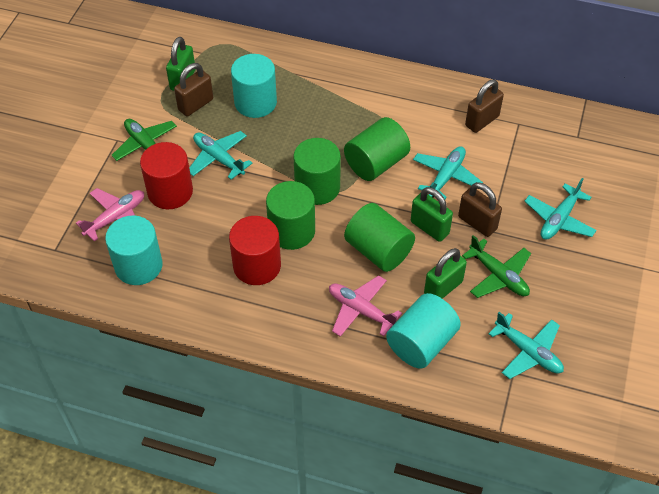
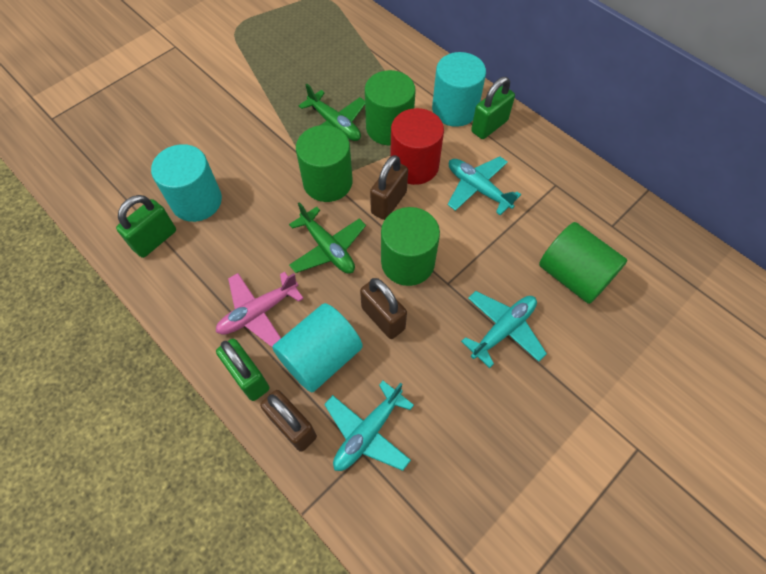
pink plane: 2 -> 1
red cylinder: 2 -> 1
turquoise plane: 4 -> 3

